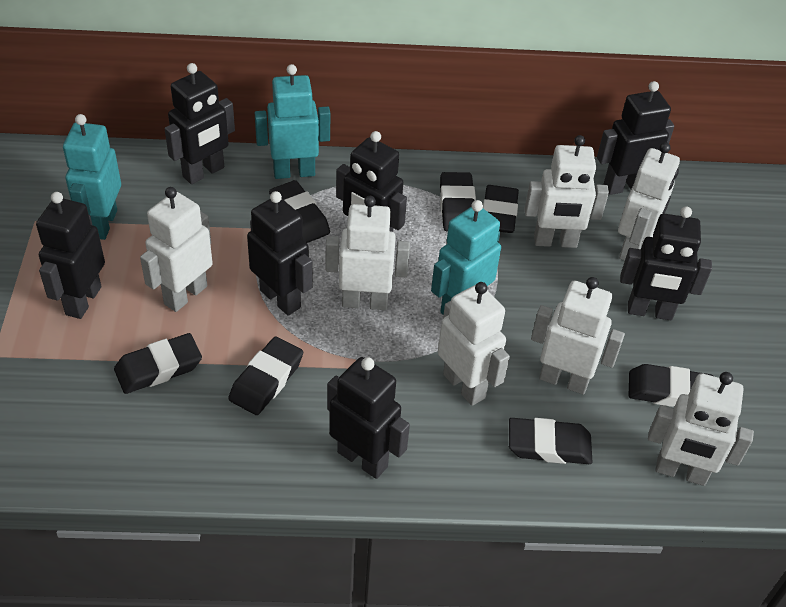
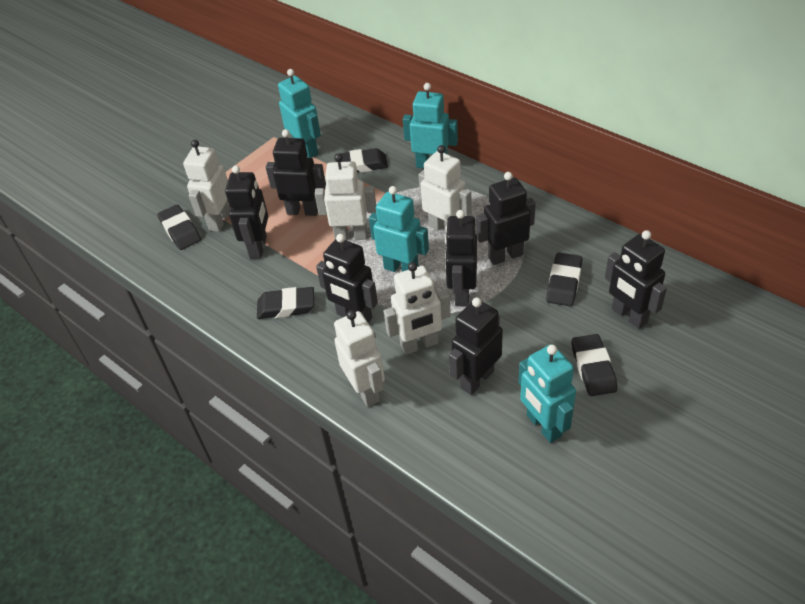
black eraser: 7 -> 5
turquoise robot: 3 -> 4
white robot: 7 -> 5

